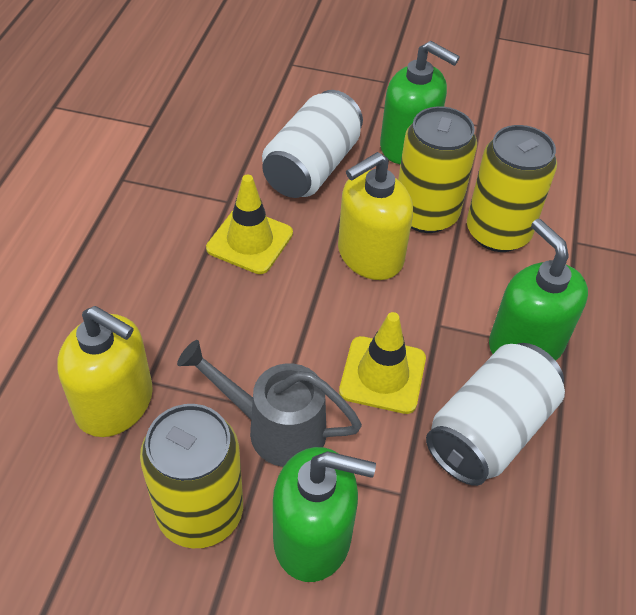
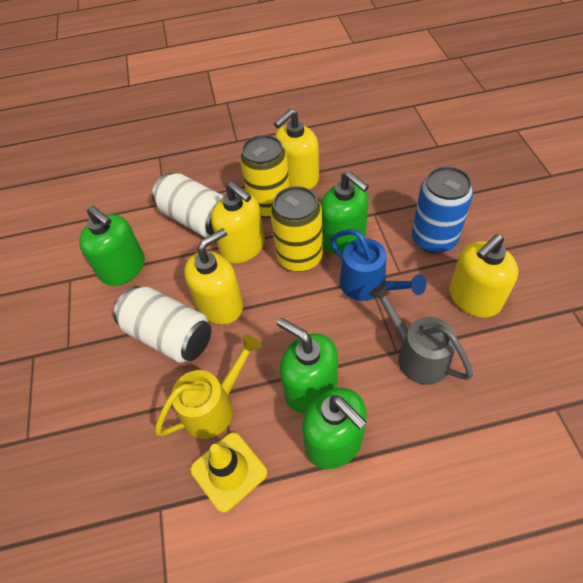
blue can: 0 -> 1
blue watering can: 0 -> 1
green soap dispenser: 3 -> 4
yellow can: 3 -> 2
yellow soap dispenser: 2 -> 4
yellow traffic cone: 2 -> 1
yellow watering can: 0 -> 1

